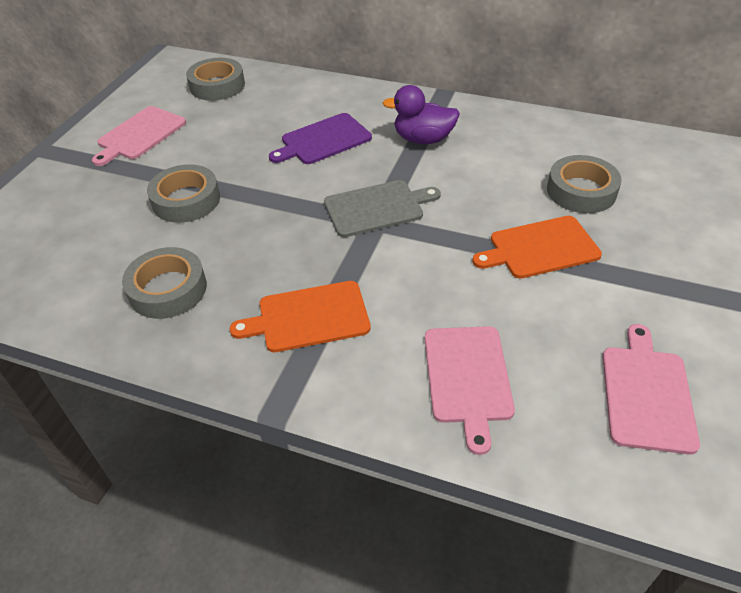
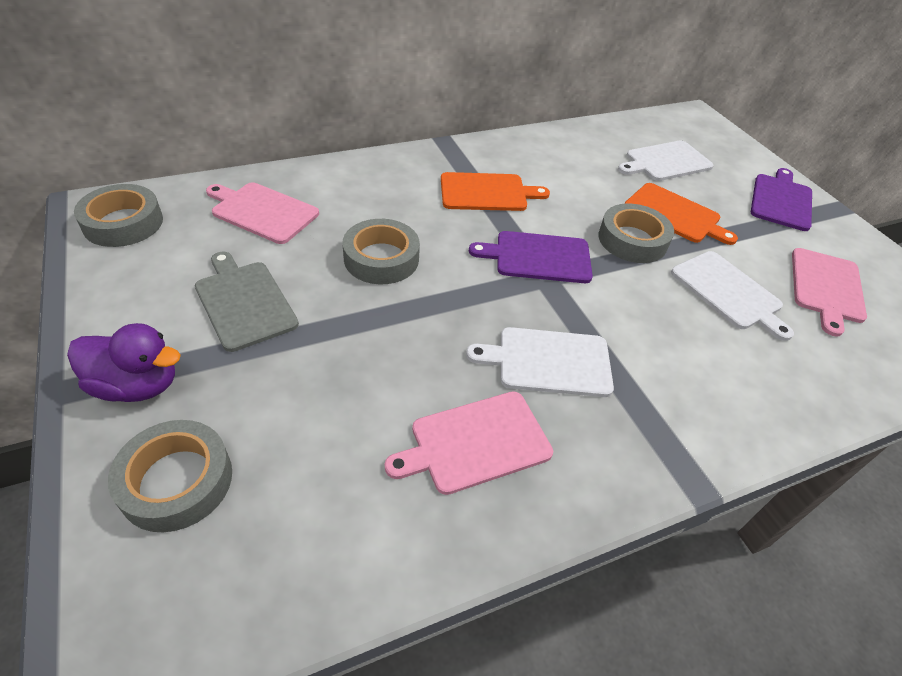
purple cutting board: 1 -> 2
white cutting board: 0 -> 3

